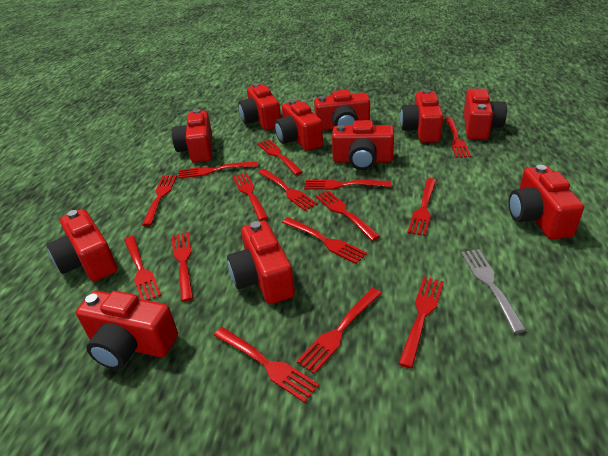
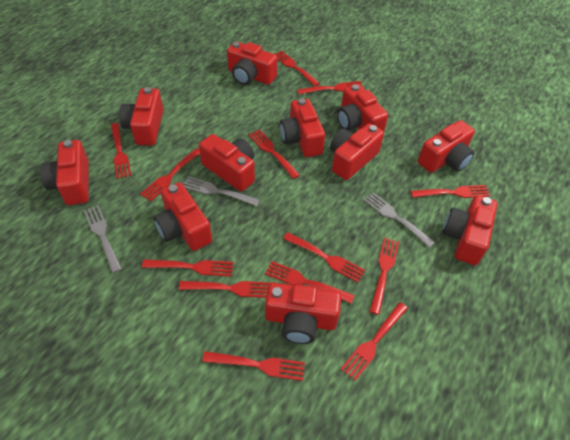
grey fork: 1 -> 3
red fork: 15 -> 13

